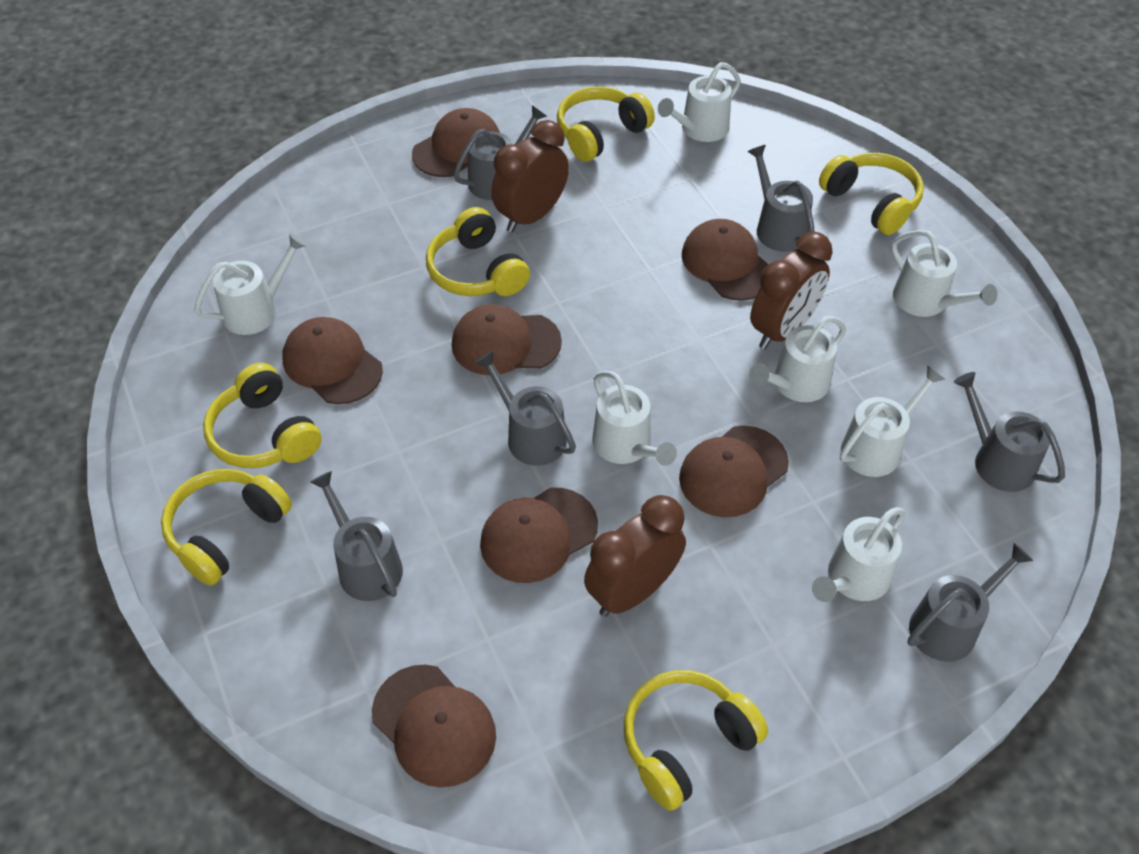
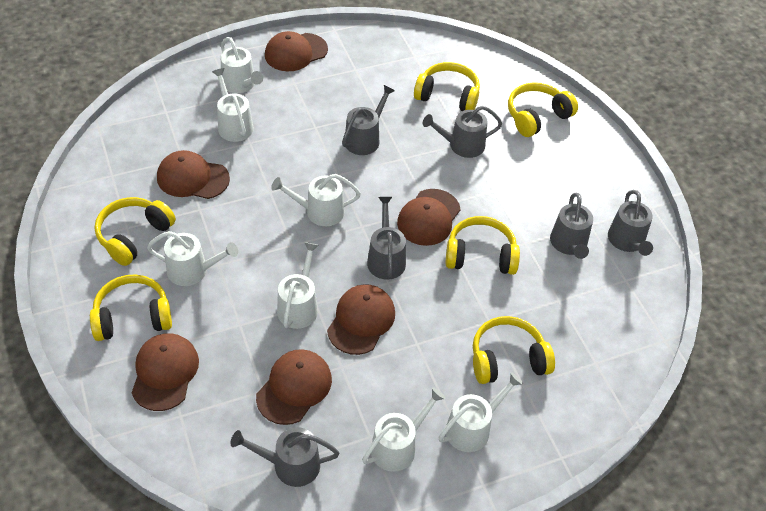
brown cap: 7 -> 6
brown clock: 3 -> 0

